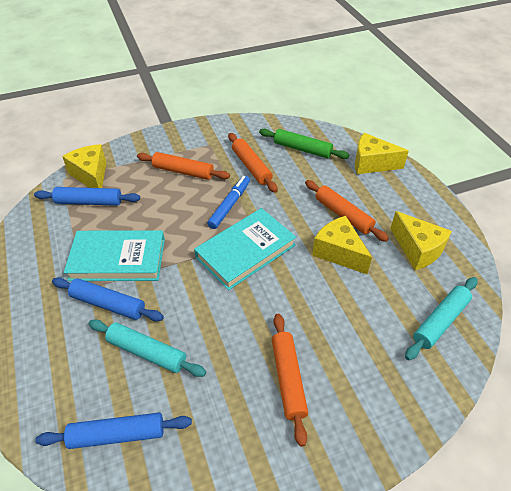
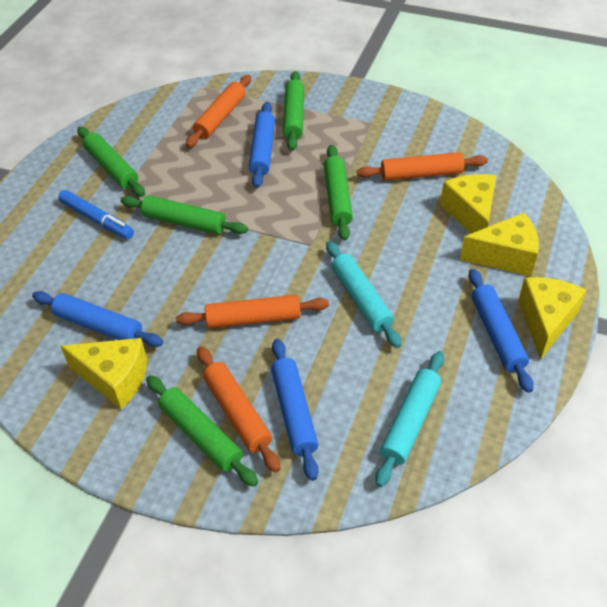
blue rolling pin: 3 -> 4
green rolling pin: 1 -> 5
turquoise book: 2 -> 0

